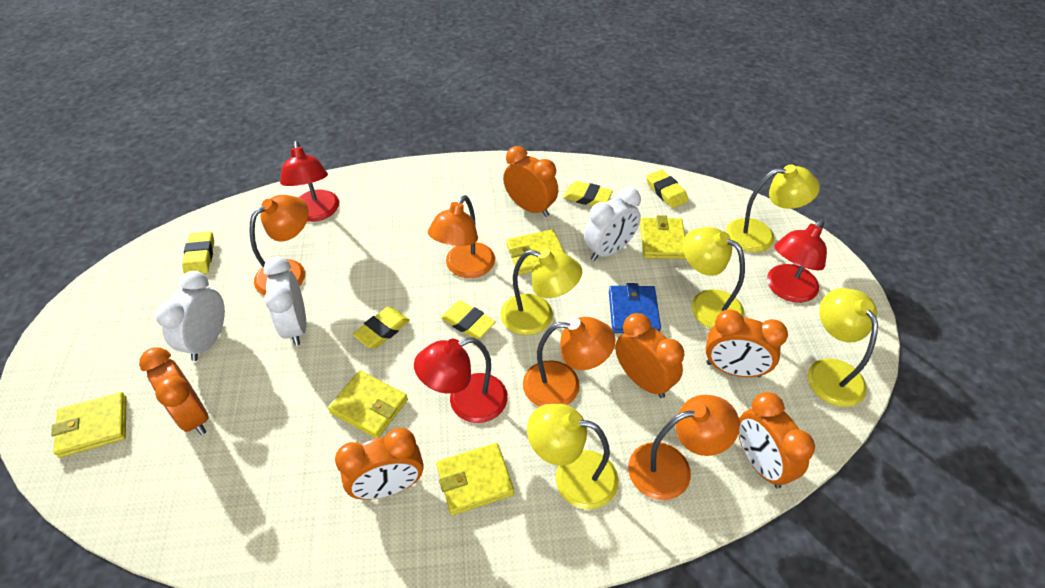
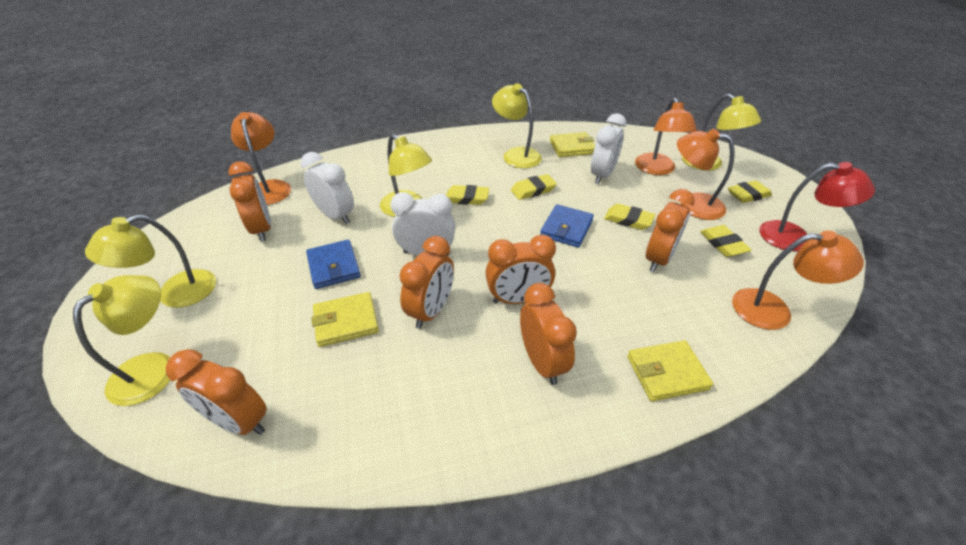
blue wallet: 1 -> 2
red lamp: 3 -> 1
yellow wallet: 5 -> 3

